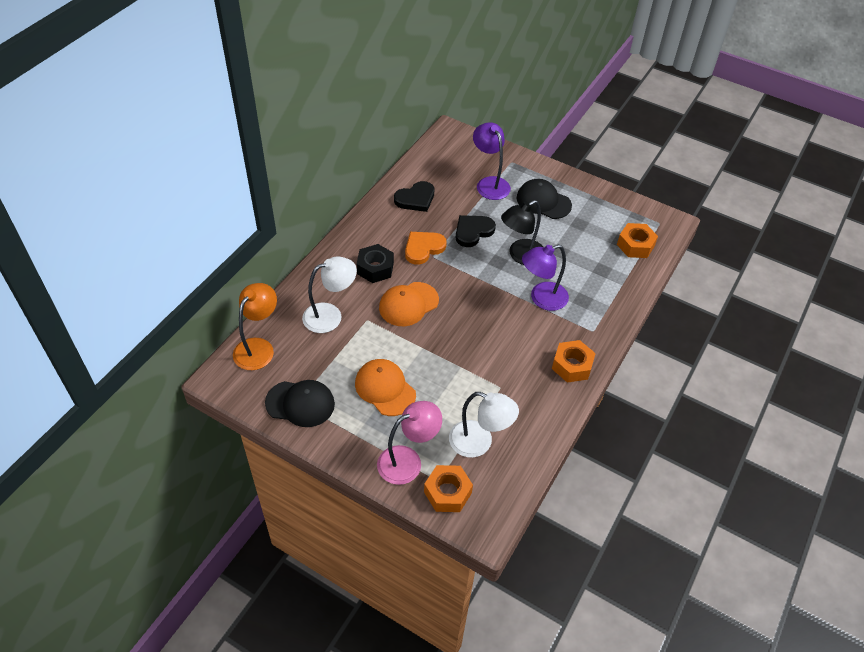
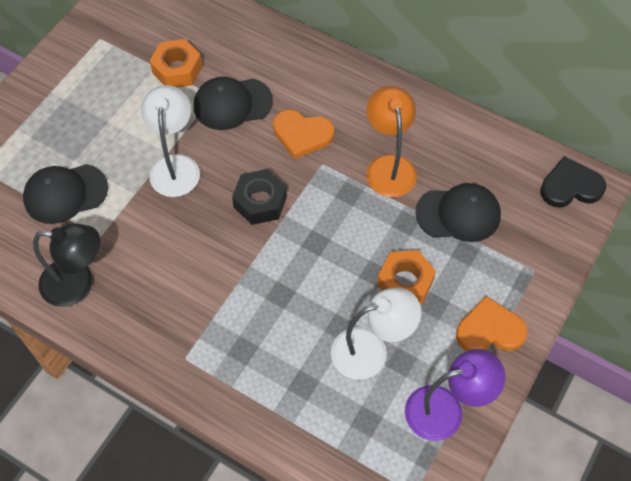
black cap: 2 -> 3
black heart: 2 -> 1
orange cap: 2 -> 0
orange heart: 1 -> 2
orange nut: 3 -> 2
pink lamp: 1 -> 0
purple lamp: 2 -> 1

